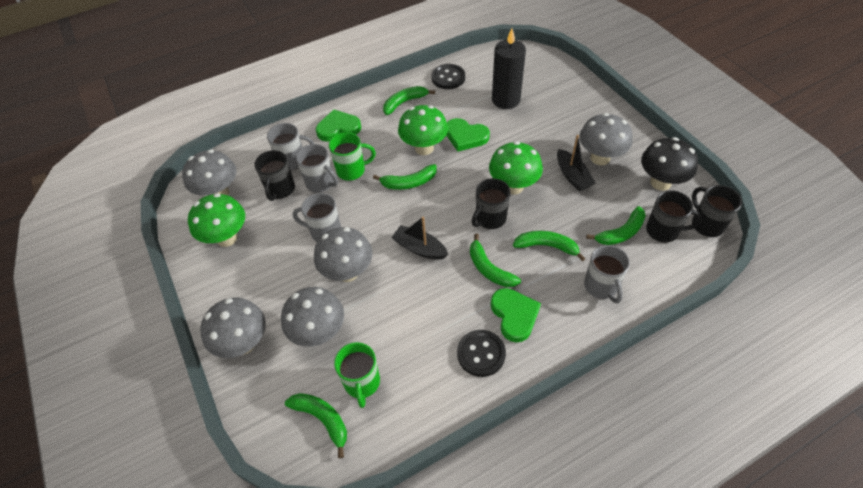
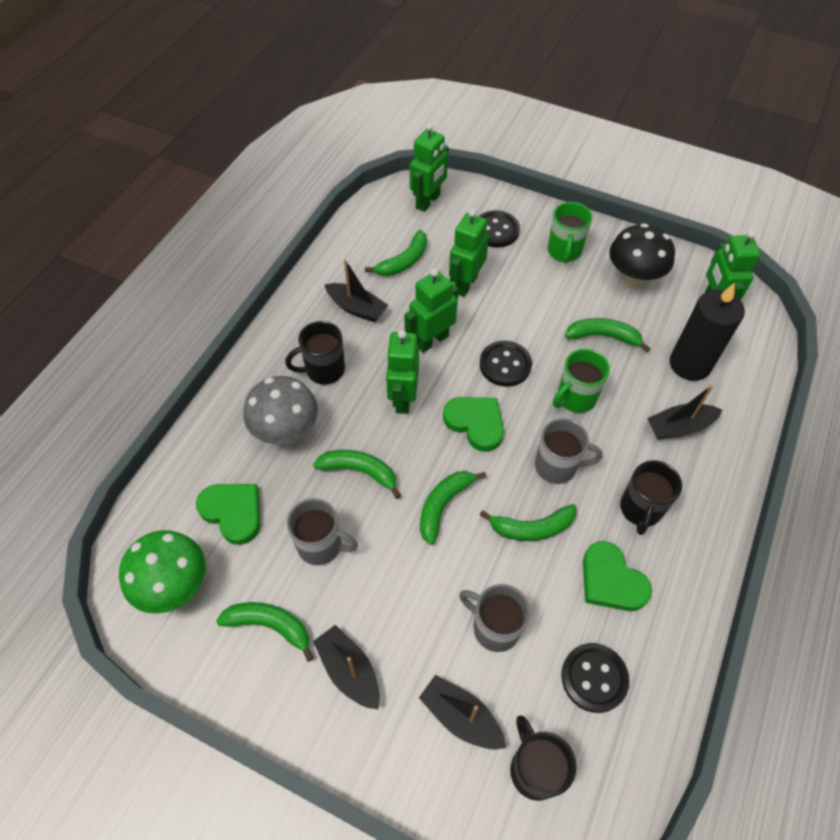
black boat: 2 -> 4
black button: 2 -> 3
black mug: 4 -> 3
green mushroom: 3 -> 1
green robot: 0 -> 5
grey mug: 4 -> 3
grey mushroom: 5 -> 1

